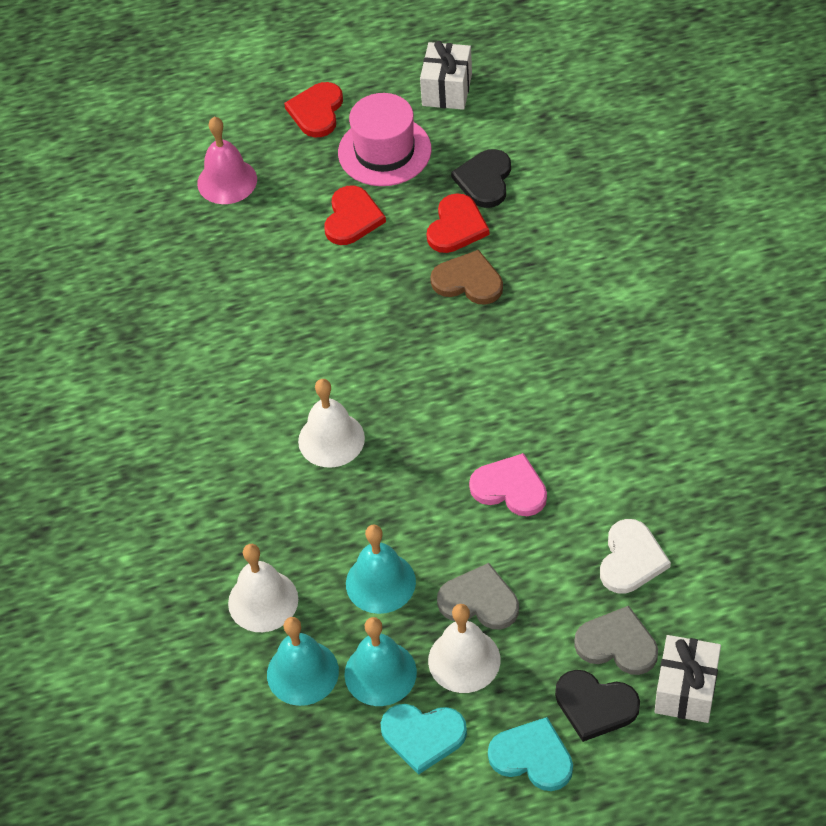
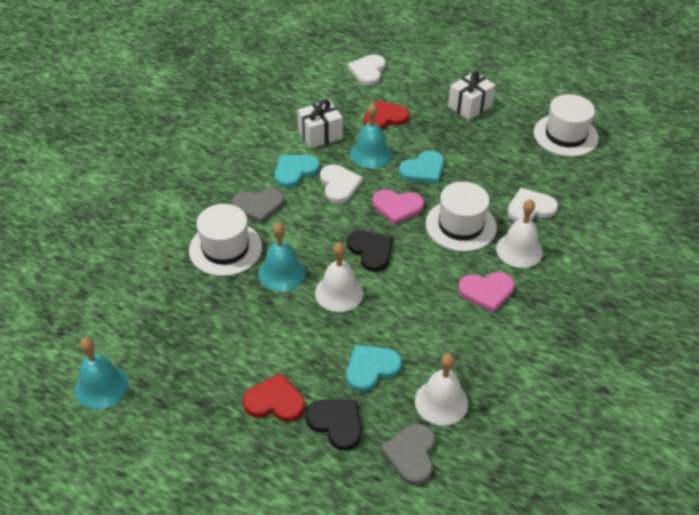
brown heart: 1 -> 0
pink bell: 1 -> 0
pink hat: 1 -> 0
pink heart: 1 -> 2
red heart: 3 -> 2
turquoise heart: 2 -> 3
white hat: 0 -> 3
white heart: 1 -> 3

